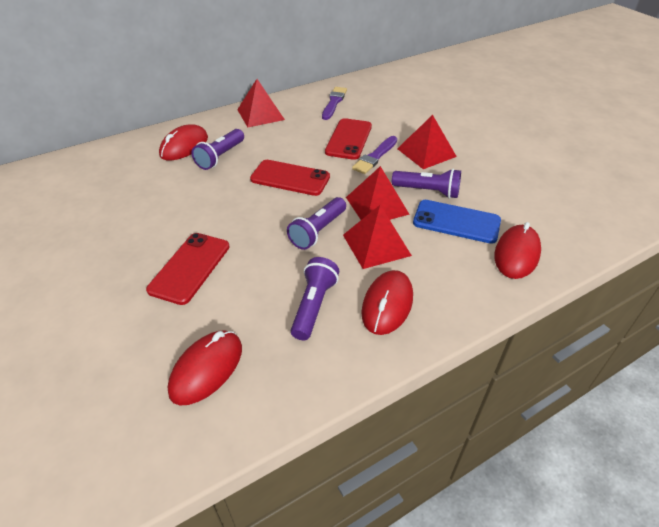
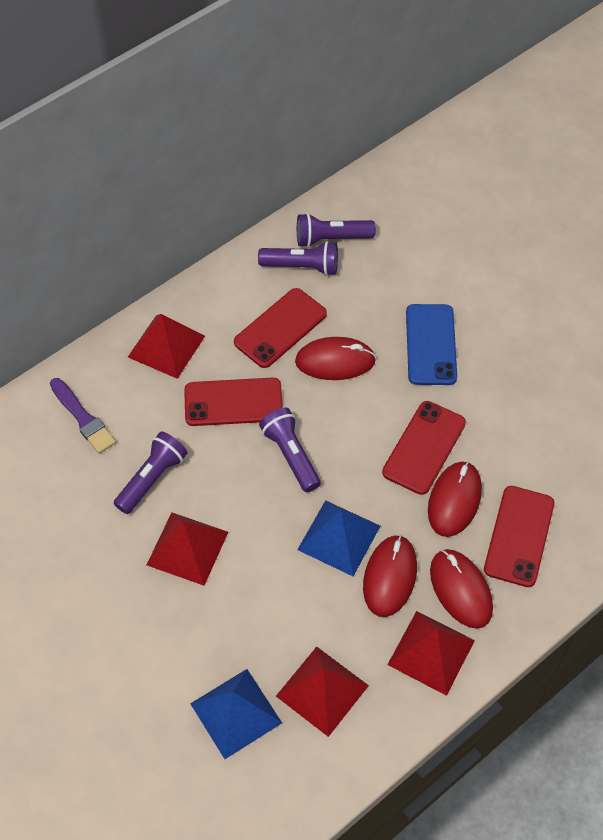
blue pyramid: 0 -> 2
purple brush: 2 -> 1
red phone: 3 -> 4

